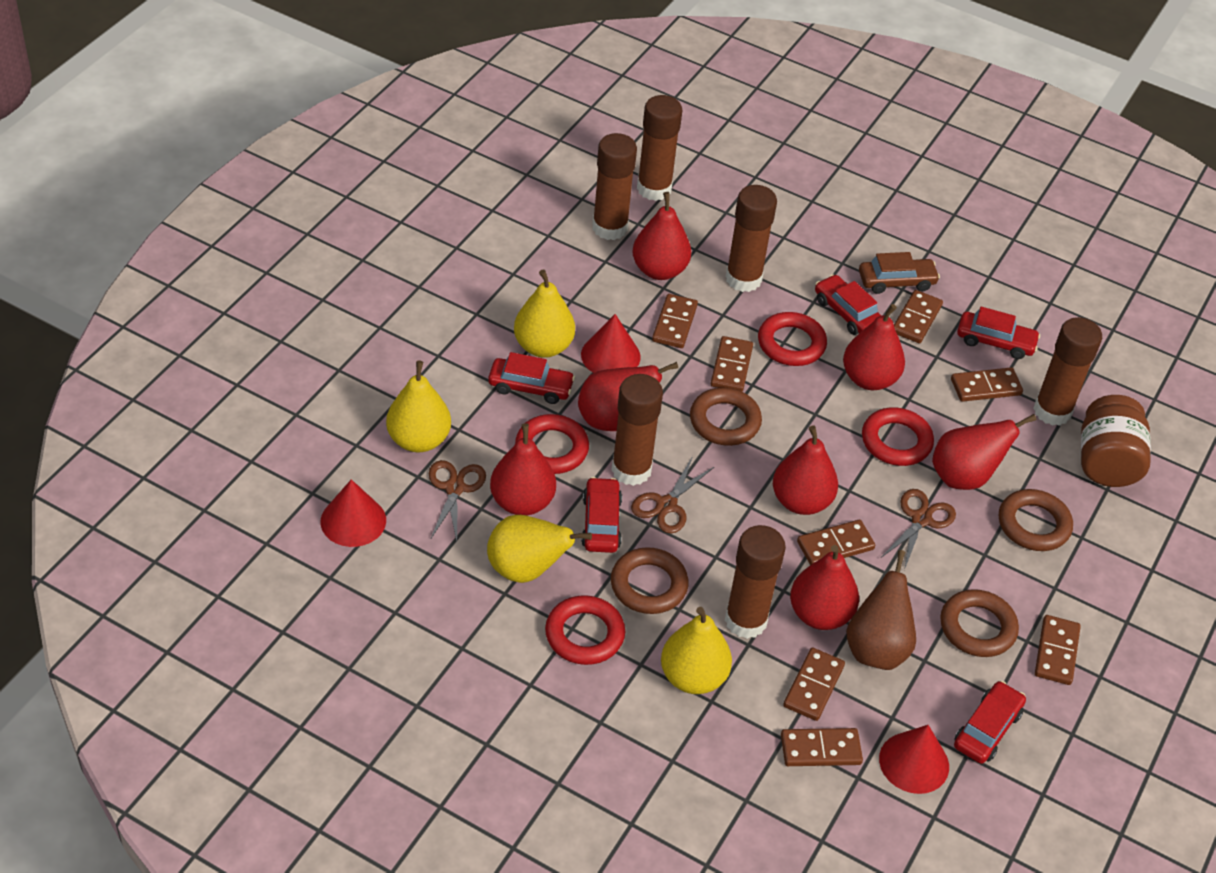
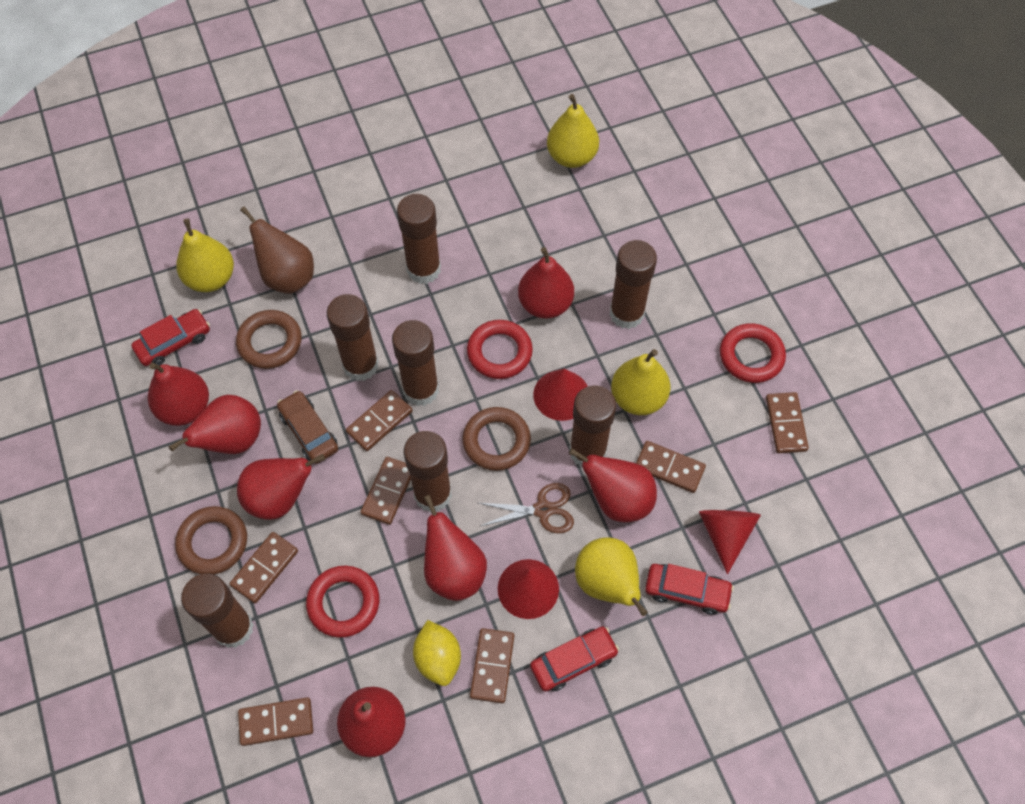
brown domino: 8 -> 7
brown glue stick: 6 -> 7
brown jar: 1 -> 0
brown ring: 4 -> 3
brown scissors: 3 -> 1
red car: 5 -> 3
red ring: 4 -> 3
yellow lemon: 0 -> 1

